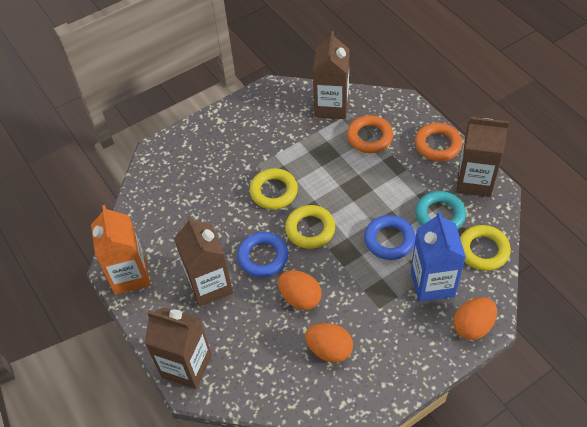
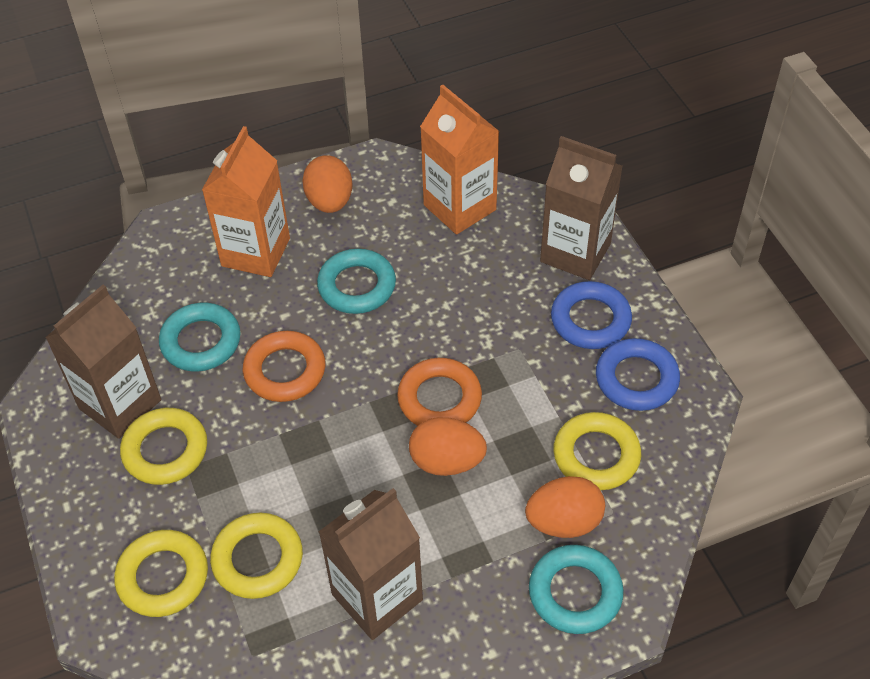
blue carton: 1 -> 0
brown carton: 4 -> 3
orange carton: 1 -> 2
turquoise ring: 1 -> 3
yellow ring: 3 -> 4

